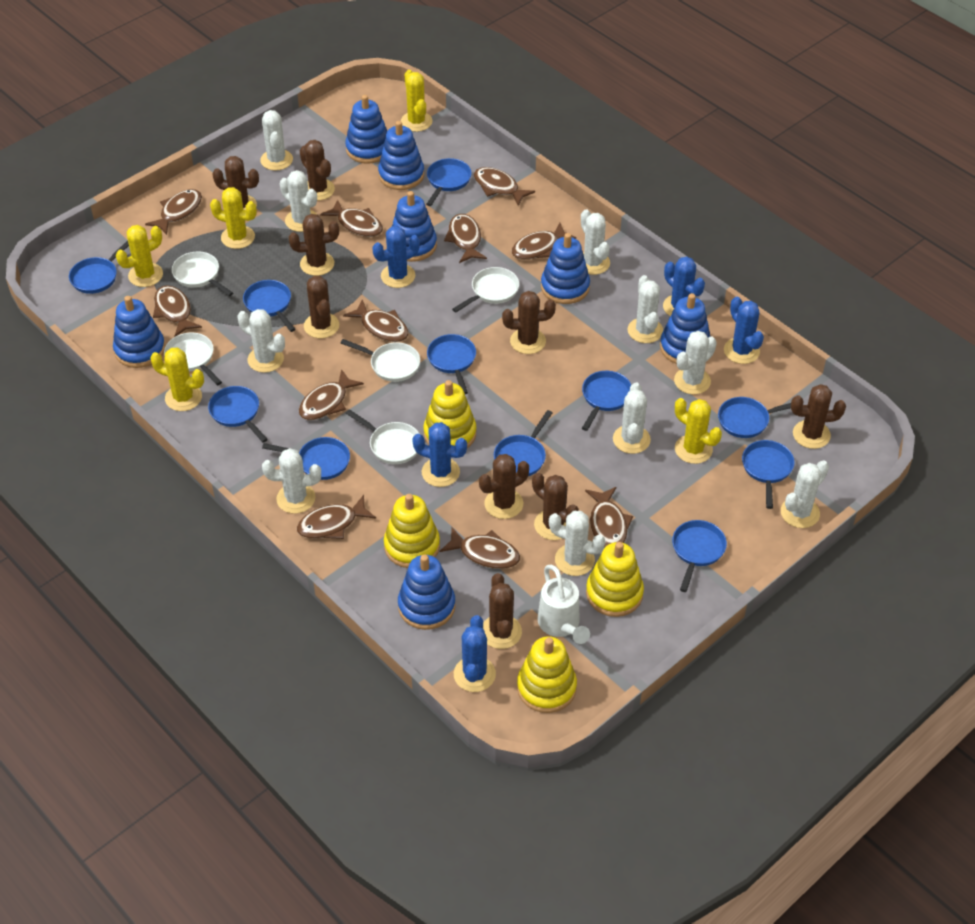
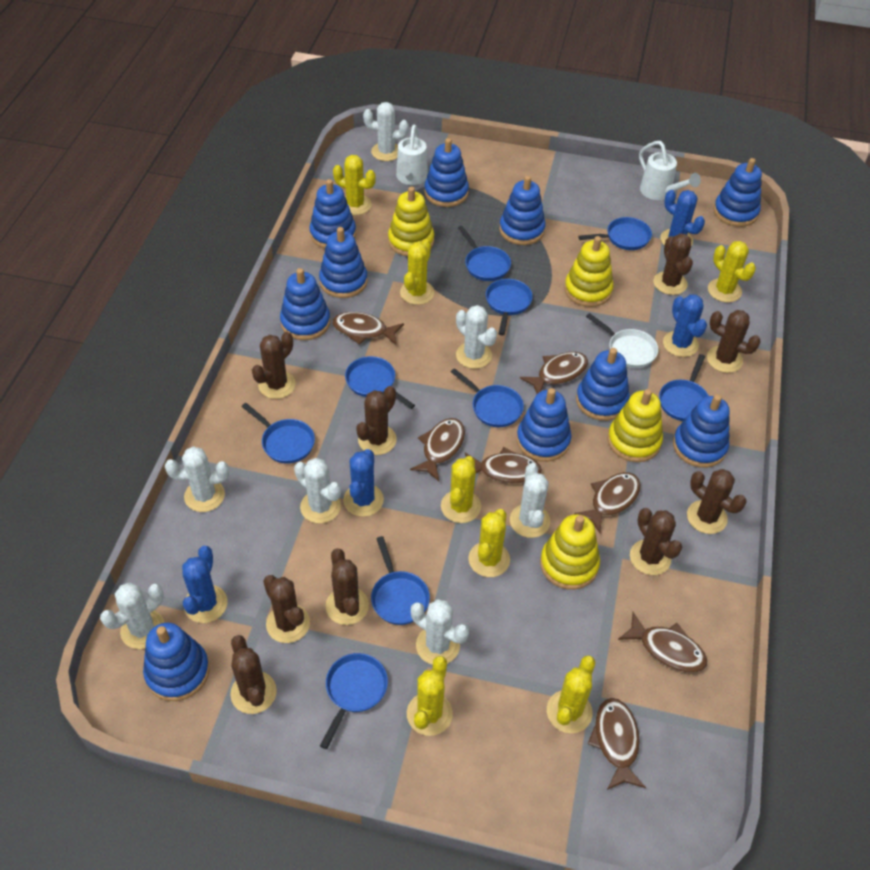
blue cactus: 5 -> 4
blue pan: 11 -> 9
blue stacking toy: 7 -> 10
brown fish: 11 -> 7
white cactus: 10 -> 7
white pan: 5 -> 1
white watering can: 1 -> 2
yellow cactus: 5 -> 7

